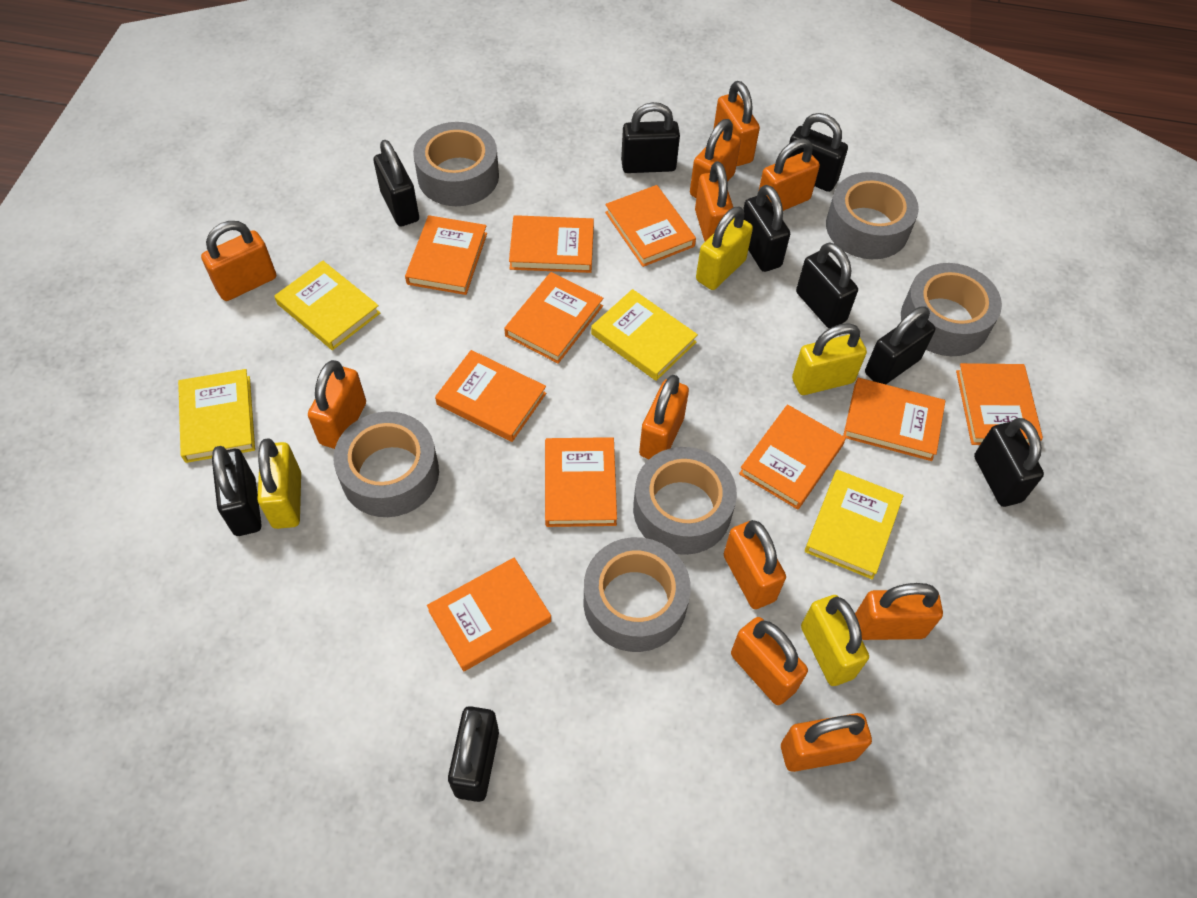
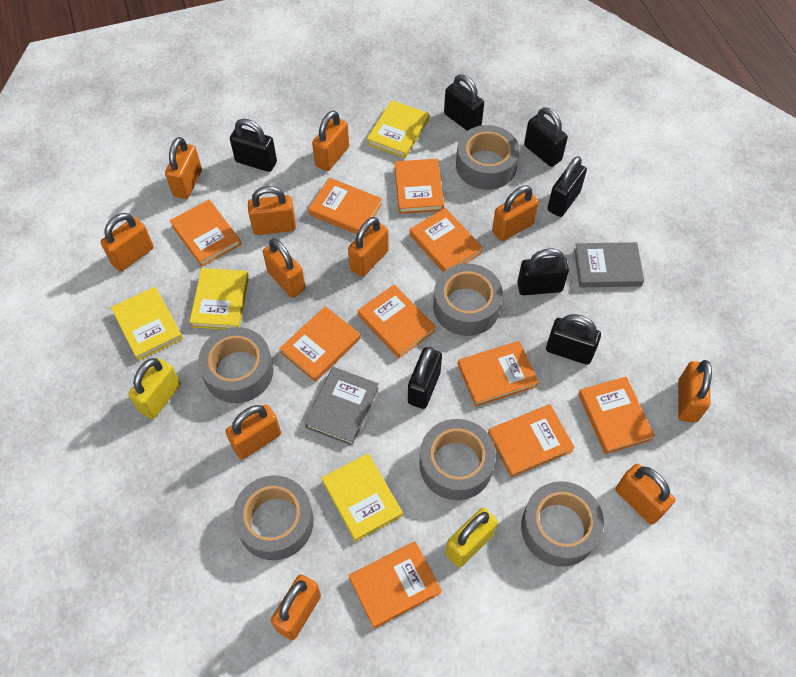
black padlock: 9 -> 7
grey book: 0 -> 2
yellow padlock: 4 -> 2

